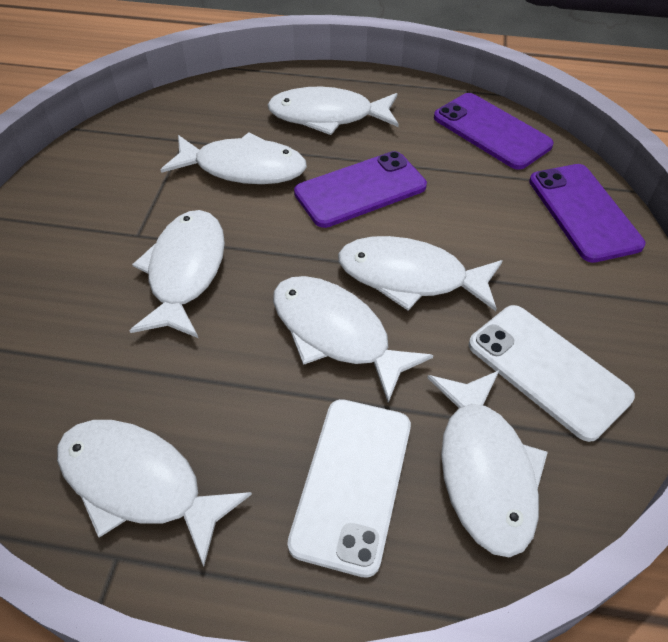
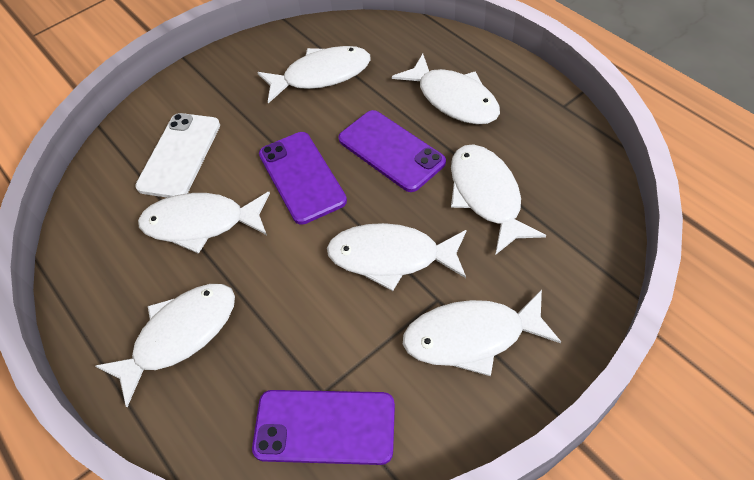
white phone: 2 -> 1

